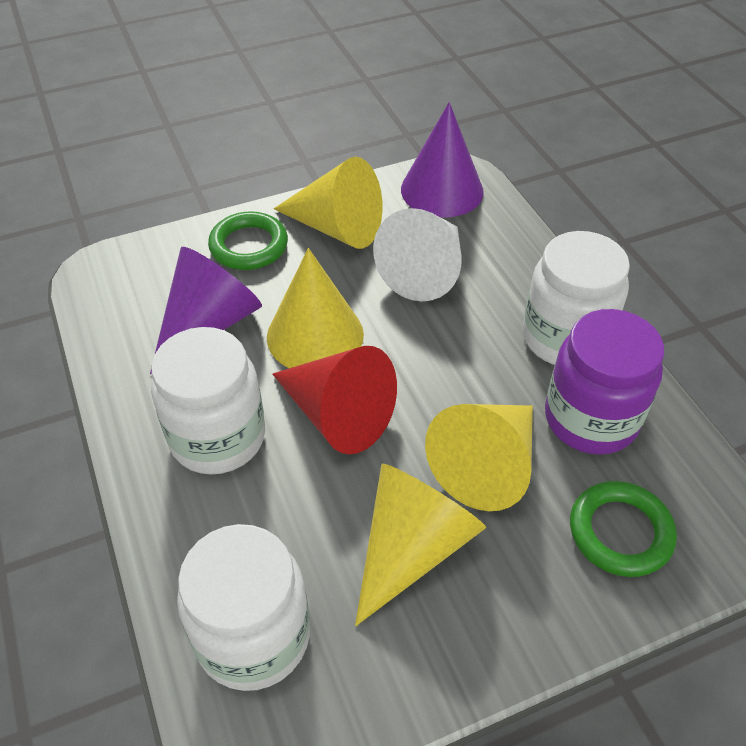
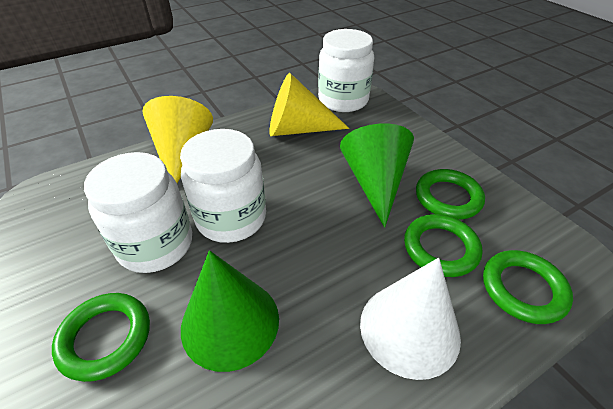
green cone: 0 -> 2
green ring: 2 -> 4
purple cone: 2 -> 0
purple jar: 1 -> 0
red cone: 1 -> 0
yellow cone: 4 -> 2

